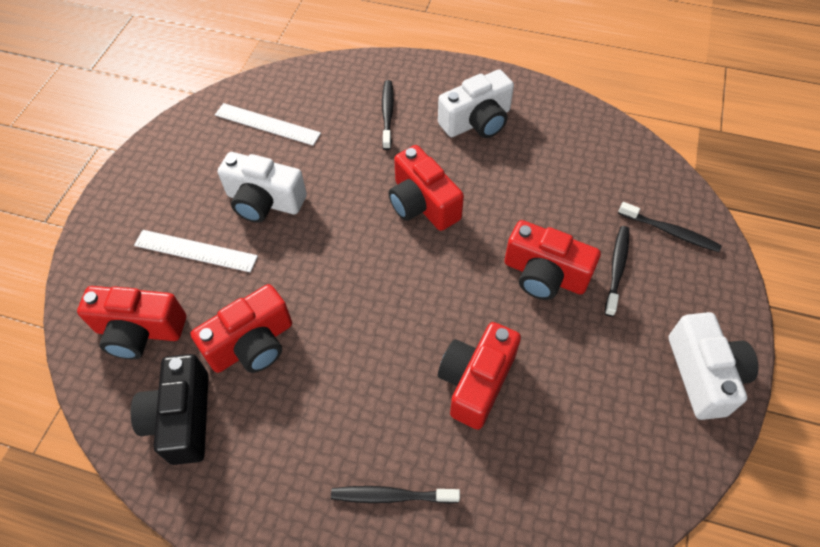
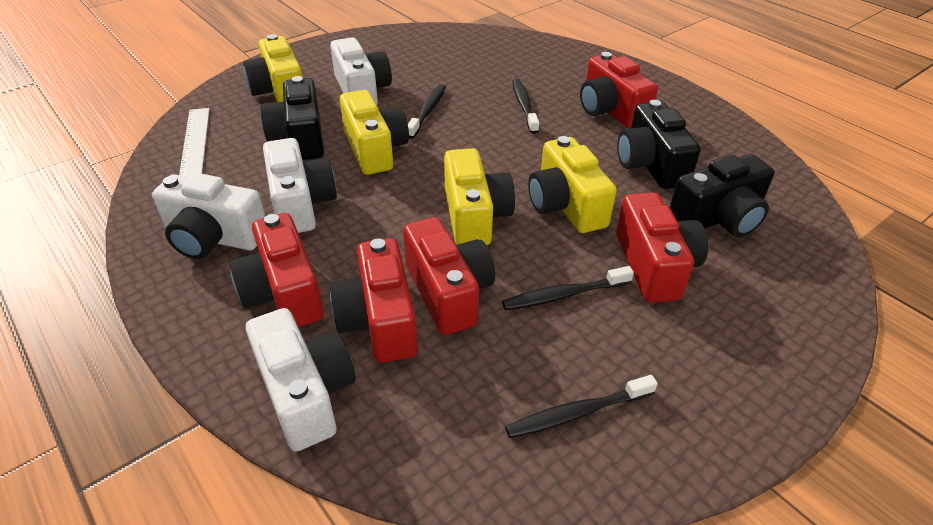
black camera: 1 -> 3
white camera: 3 -> 4
white ruler: 2 -> 1
yellow camera: 0 -> 4

